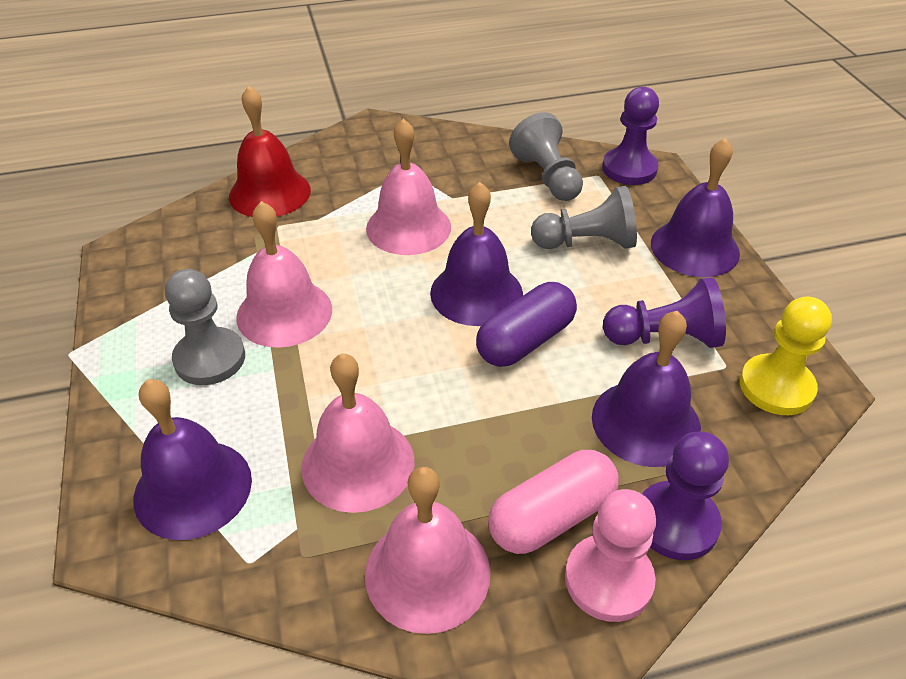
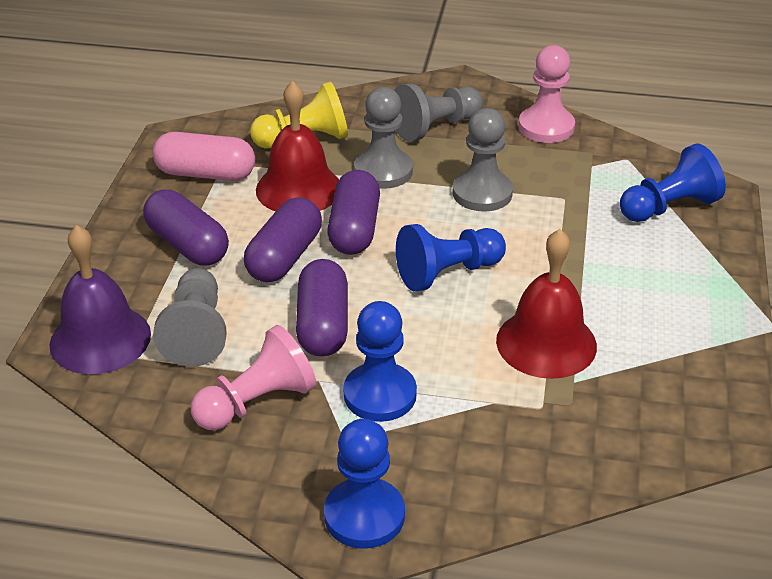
blue pawn: 0 -> 4
grey pawn: 3 -> 4
pink bell: 4 -> 0
pink pawn: 1 -> 2
purple bell: 4 -> 1
purple capsule: 1 -> 4
purple pawn: 3 -> 0
red bell: 1 -> 2

